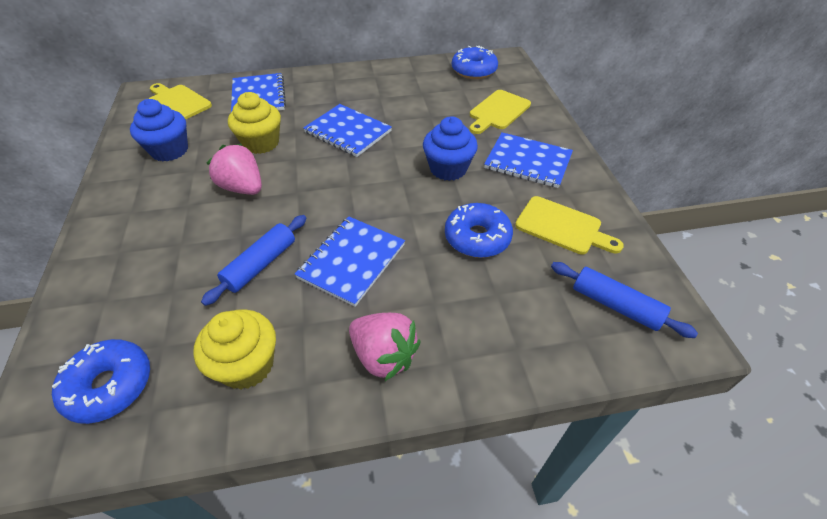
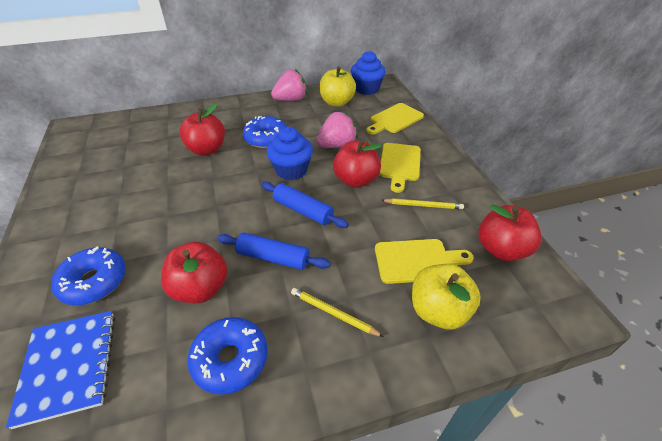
blue notebook: 4 -> 1
red apple: 0 -> 4
yellow apple: 0 -> 2
yellow cupcake: 2 -> 0
yellow pencil: 0 -> 2

